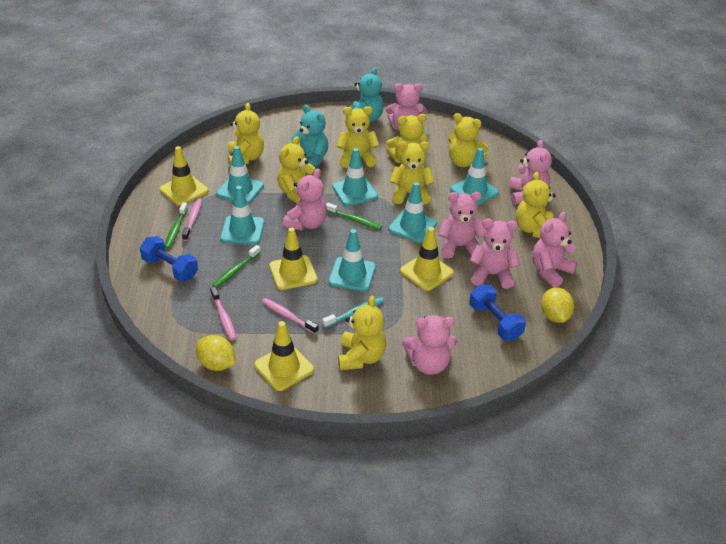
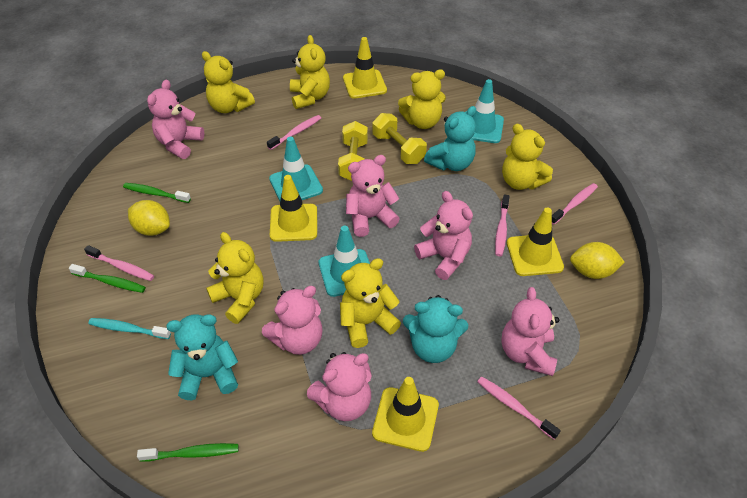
blue dumbbell: 2 -> 0
pink teddy bear: 7 -> 6
pink toothbrush: 3 -> 5
turquoise teddy bear: 2 -> 3
turquoise traffic cone: 6 -> 3
yellow dumbbell: 0 -> 2
yellow teddy bear: 8 -> 6

